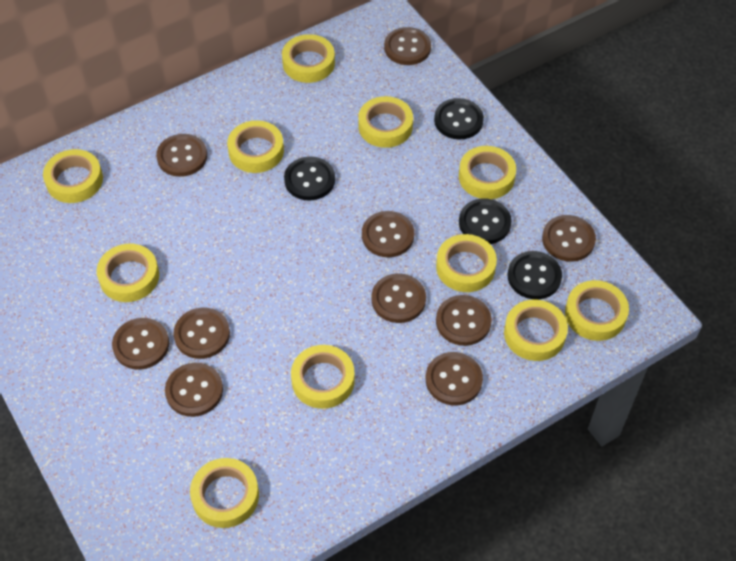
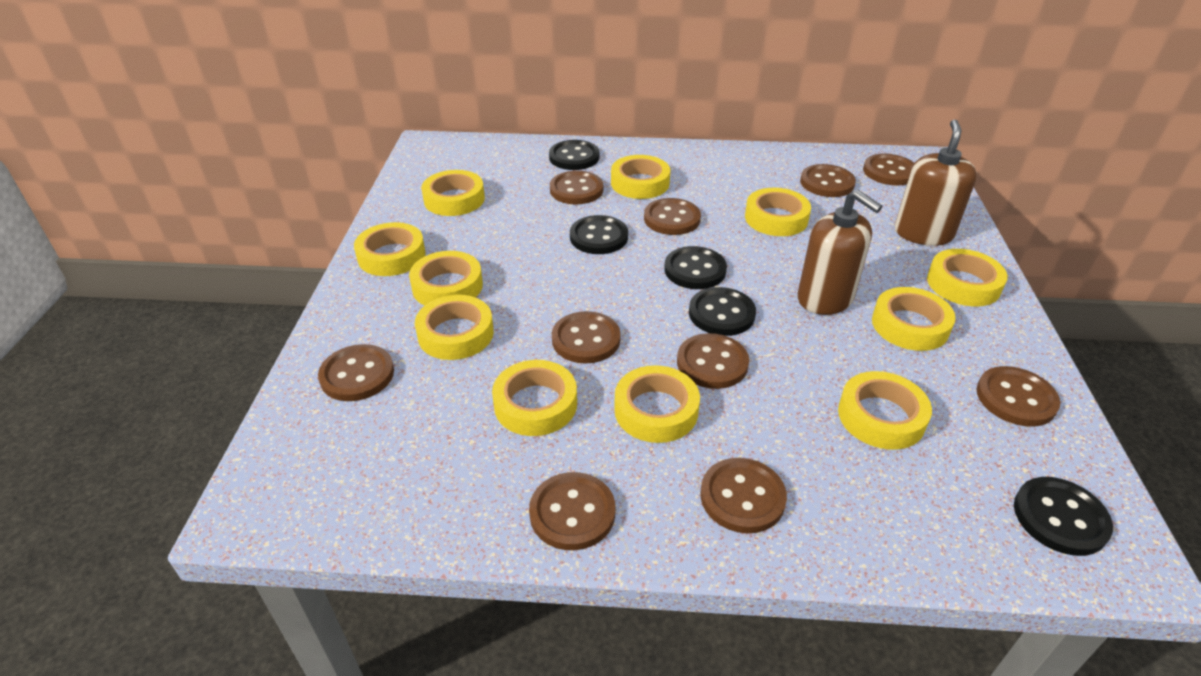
black button: 4 -> 5
brown soap dispenser: 0 -> 2

